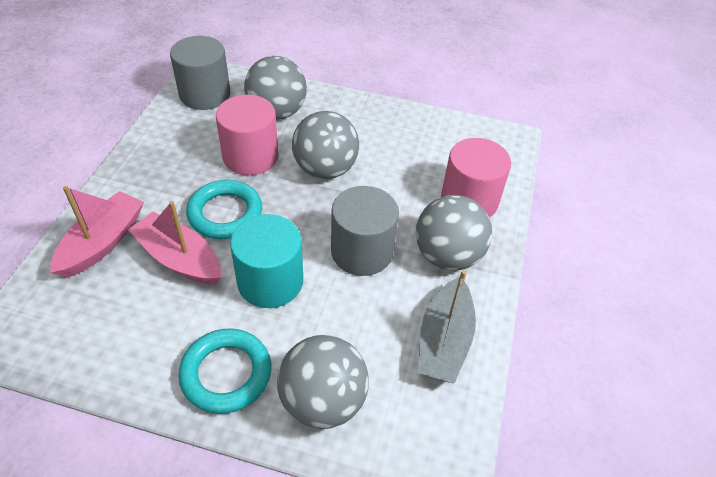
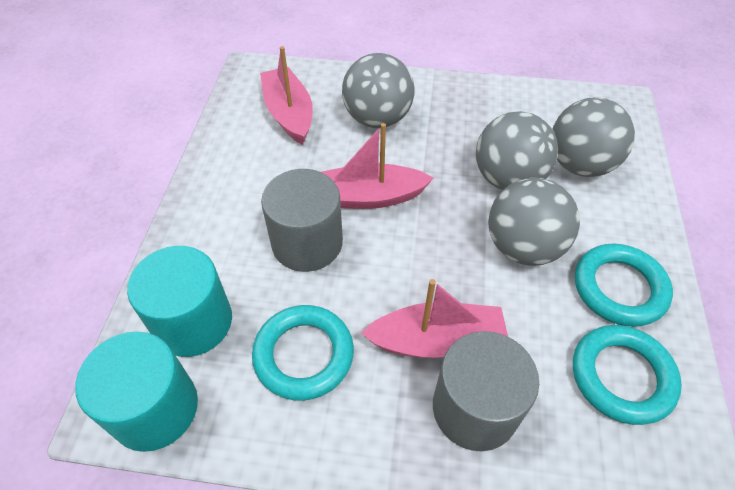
grey boat: 1 -> 0
pink boat: 2 -> 3
pink cylinder: 2 -> 0
turquoise cylinder: 1 -> 2
turquoise ring: 2 -> 3

